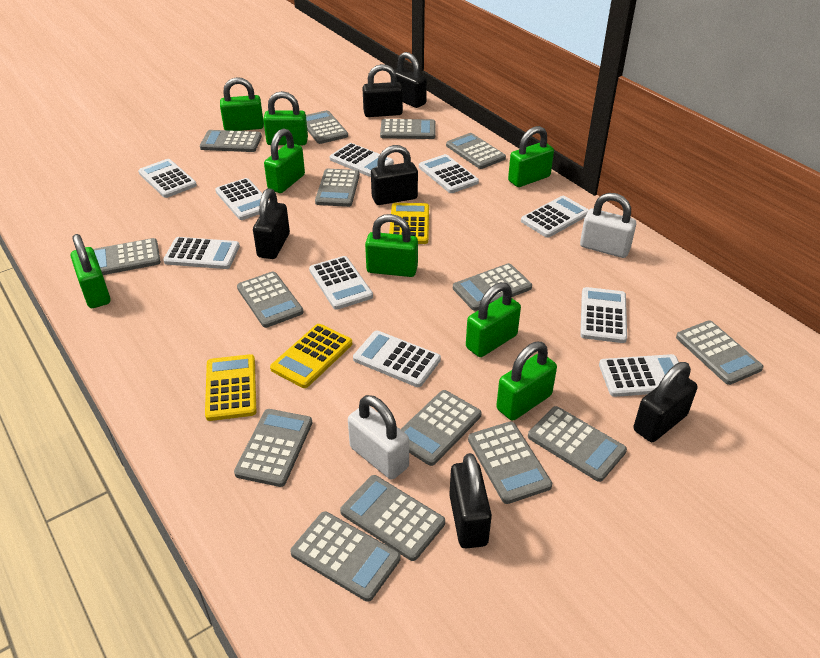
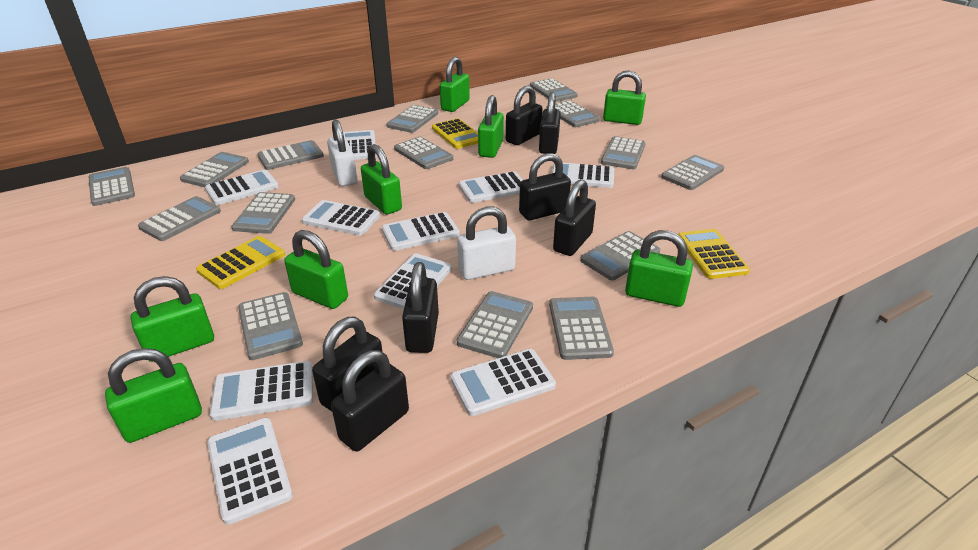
black padlock: 6 -> 7

